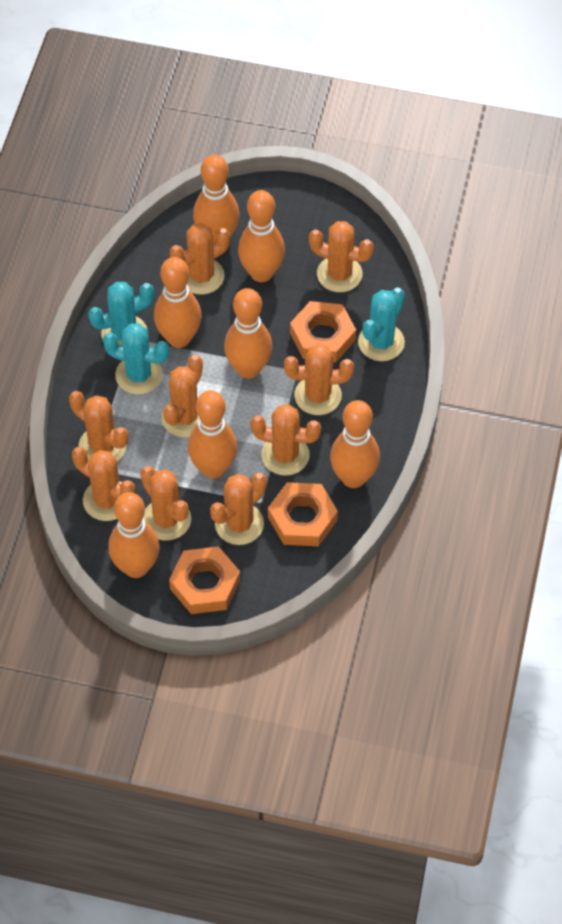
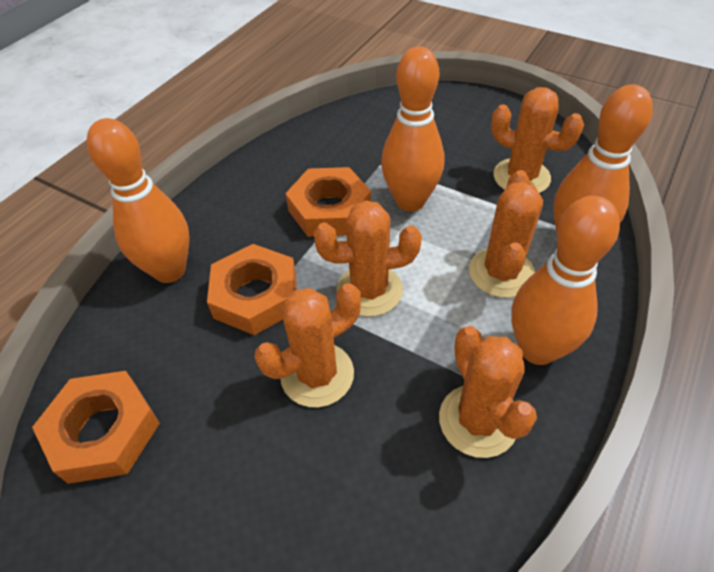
orange bowling pin: 7 -> 4
orange cactus: 9 -> 5
turquoise cactus: 3 -> 0

